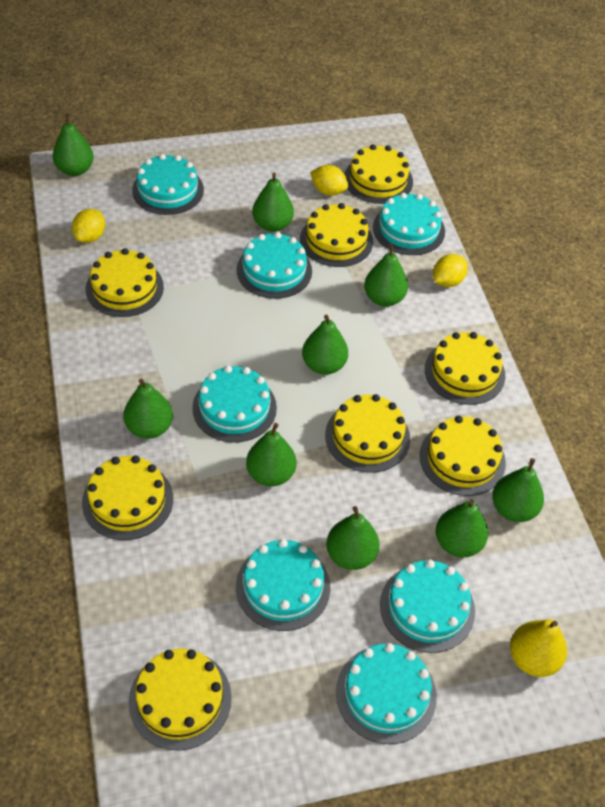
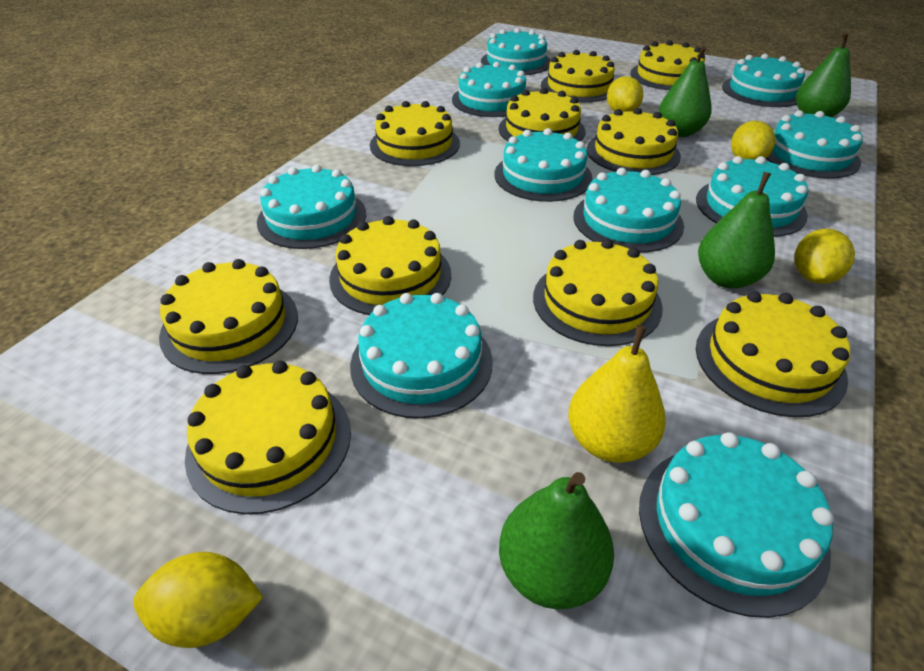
green pear: 9 -> 4
turquoise cake: 7 -> 10
yellow cake: 8 -> 10
yellow lemon: 3 -> 4

